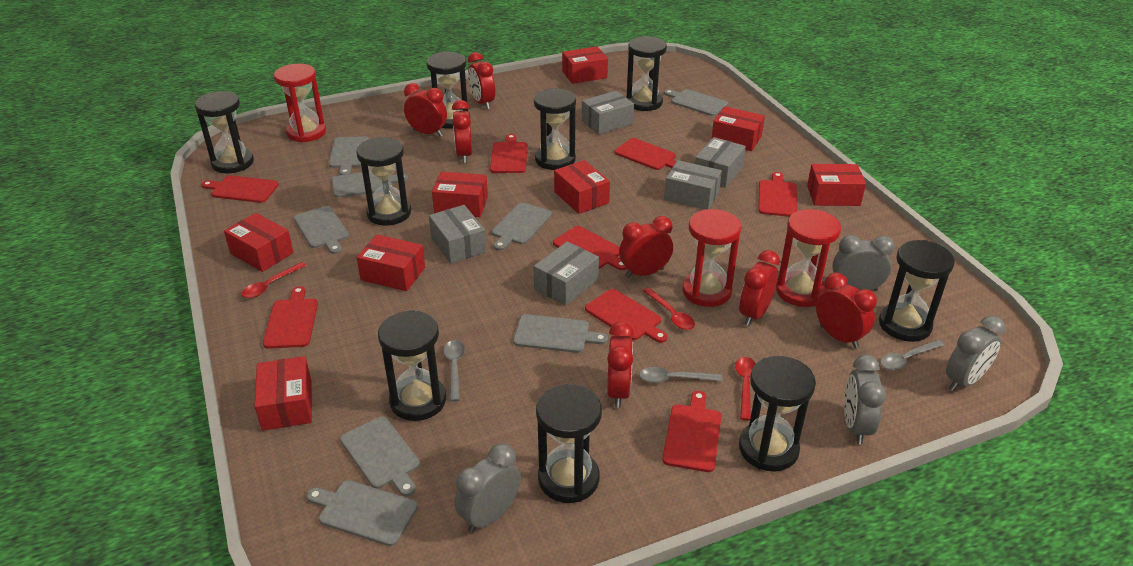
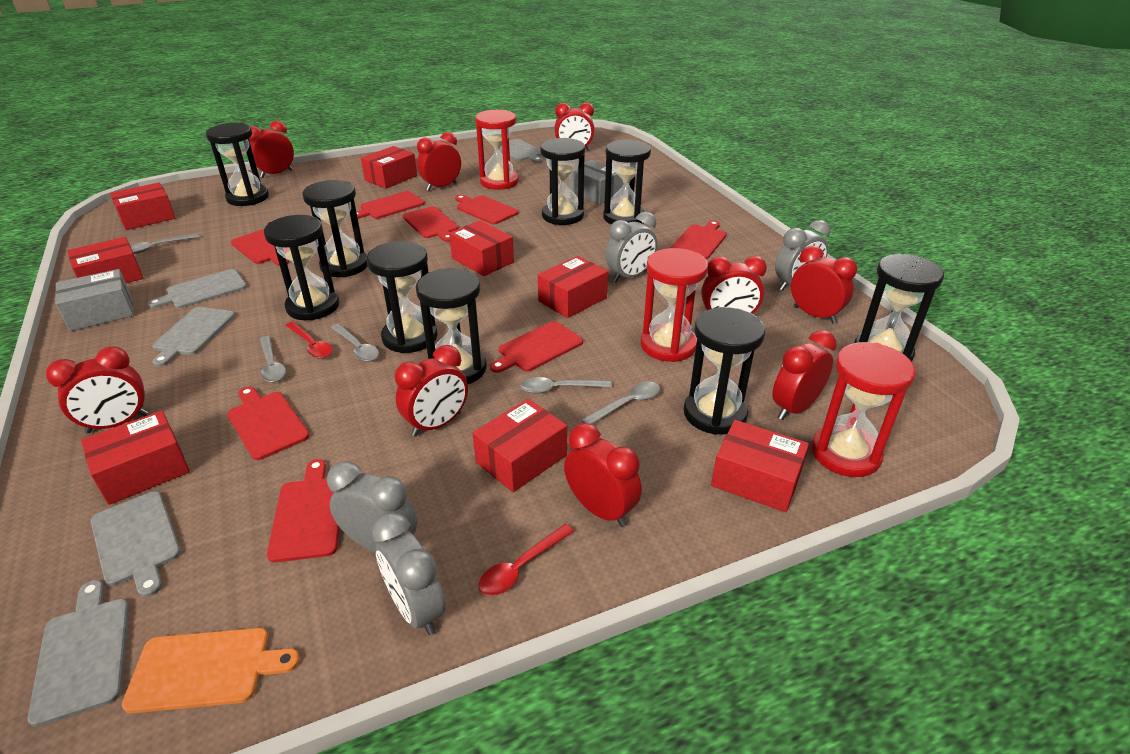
grey box: 5 -> 2
grey cutting board: 8 -> 5
grey spoon: 3 -> 5
orange cutting board: 0 -> 1
red clock: 7 -> 9
red spoon: 3 -> 2

